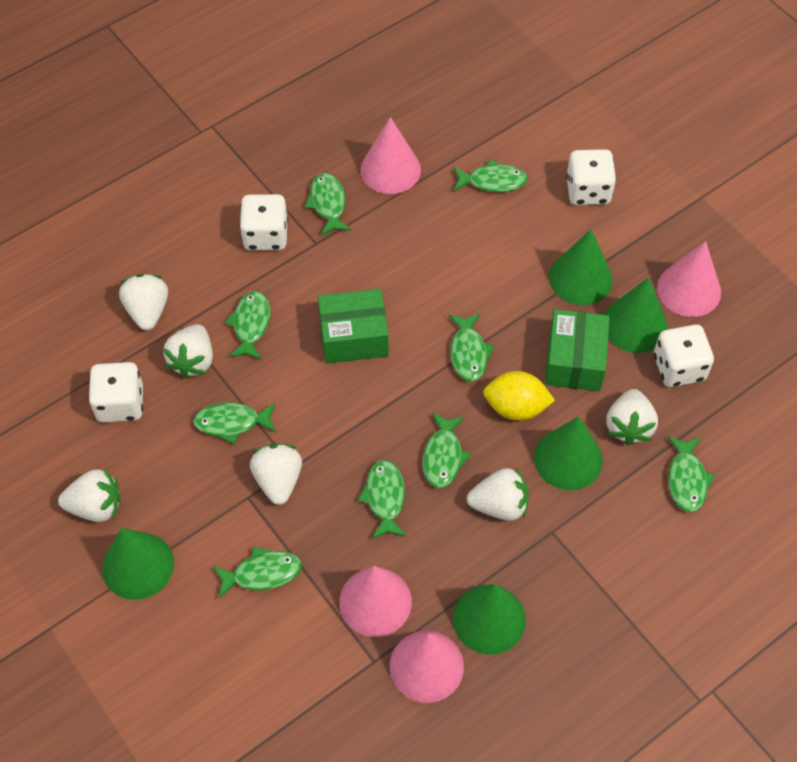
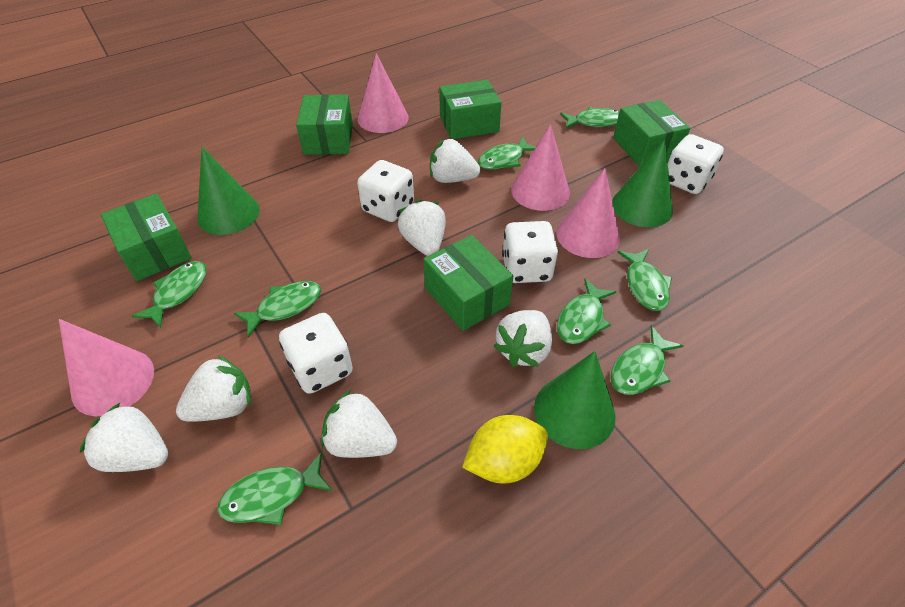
green box: 2 -> 5
green cone: 5 -> 3
green fish: 9 -> 8

